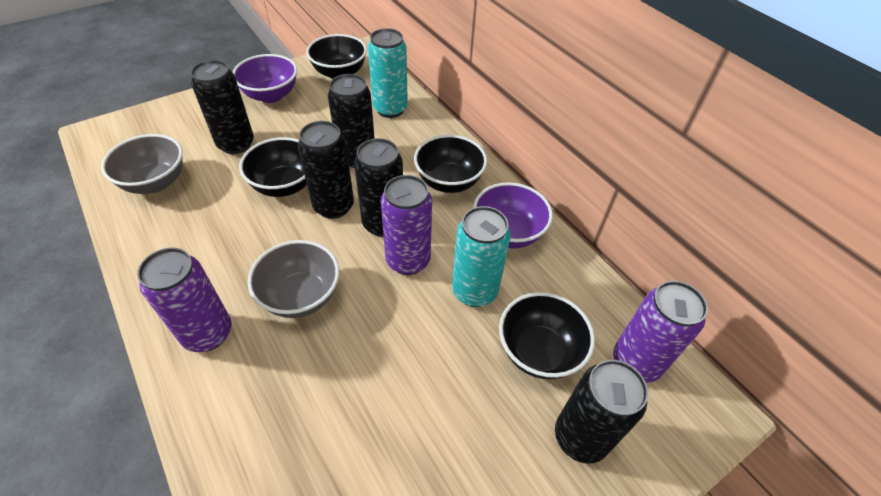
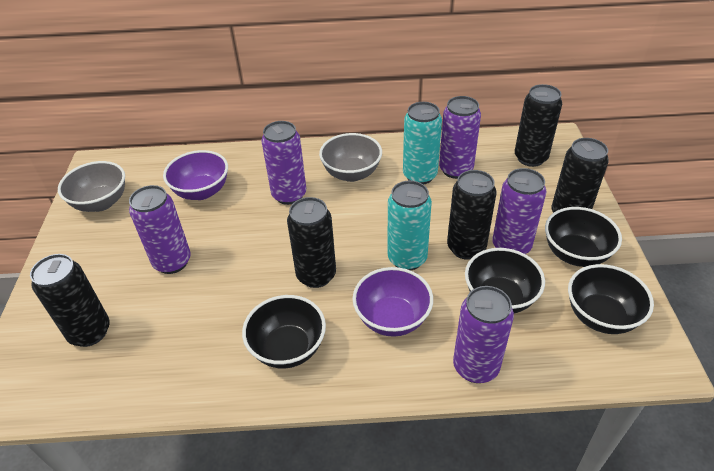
purple can: 3 -> 5

